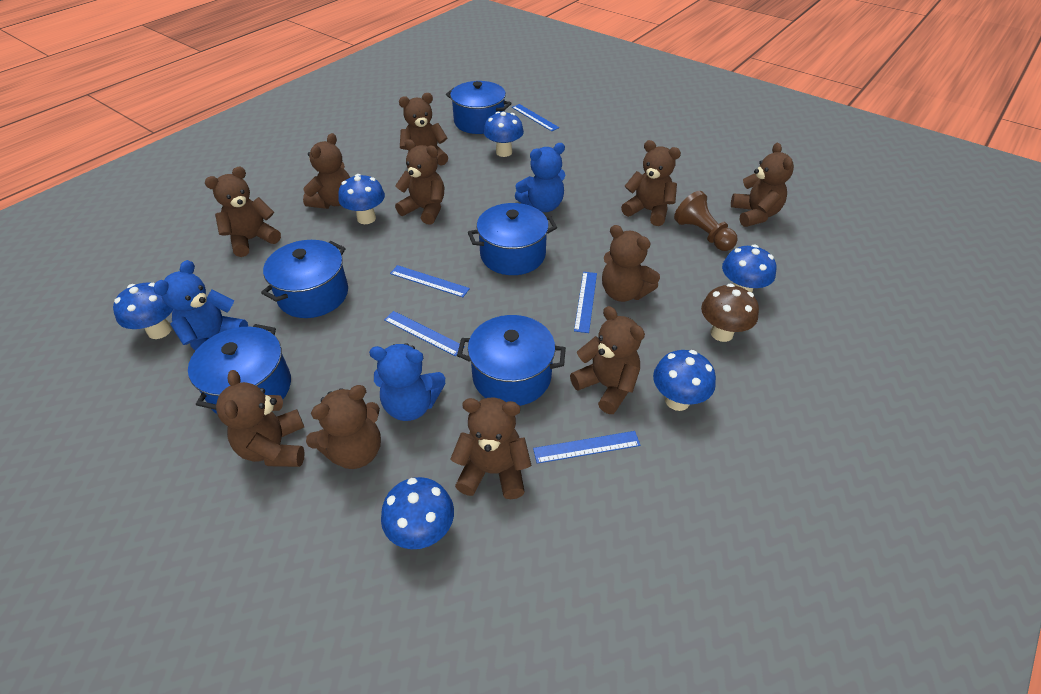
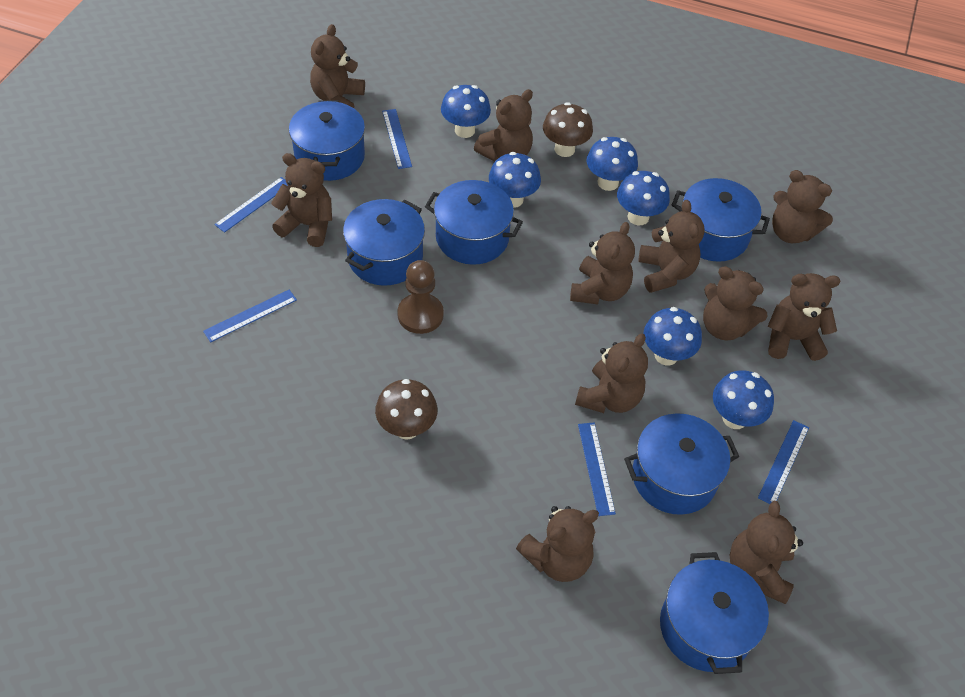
blue pot: 5 -> 6
blue teddy bear: 3 -> 0
brown mushroom: 1 -> 2

